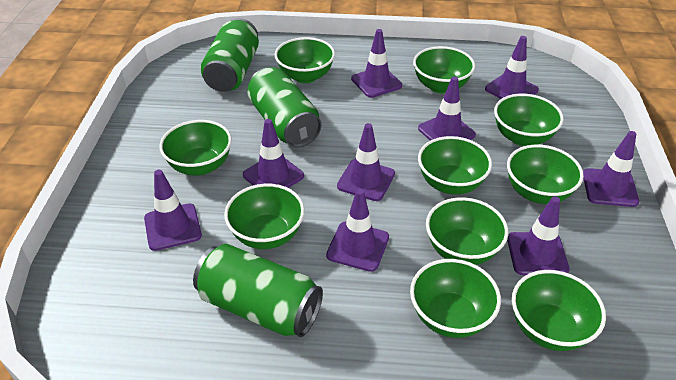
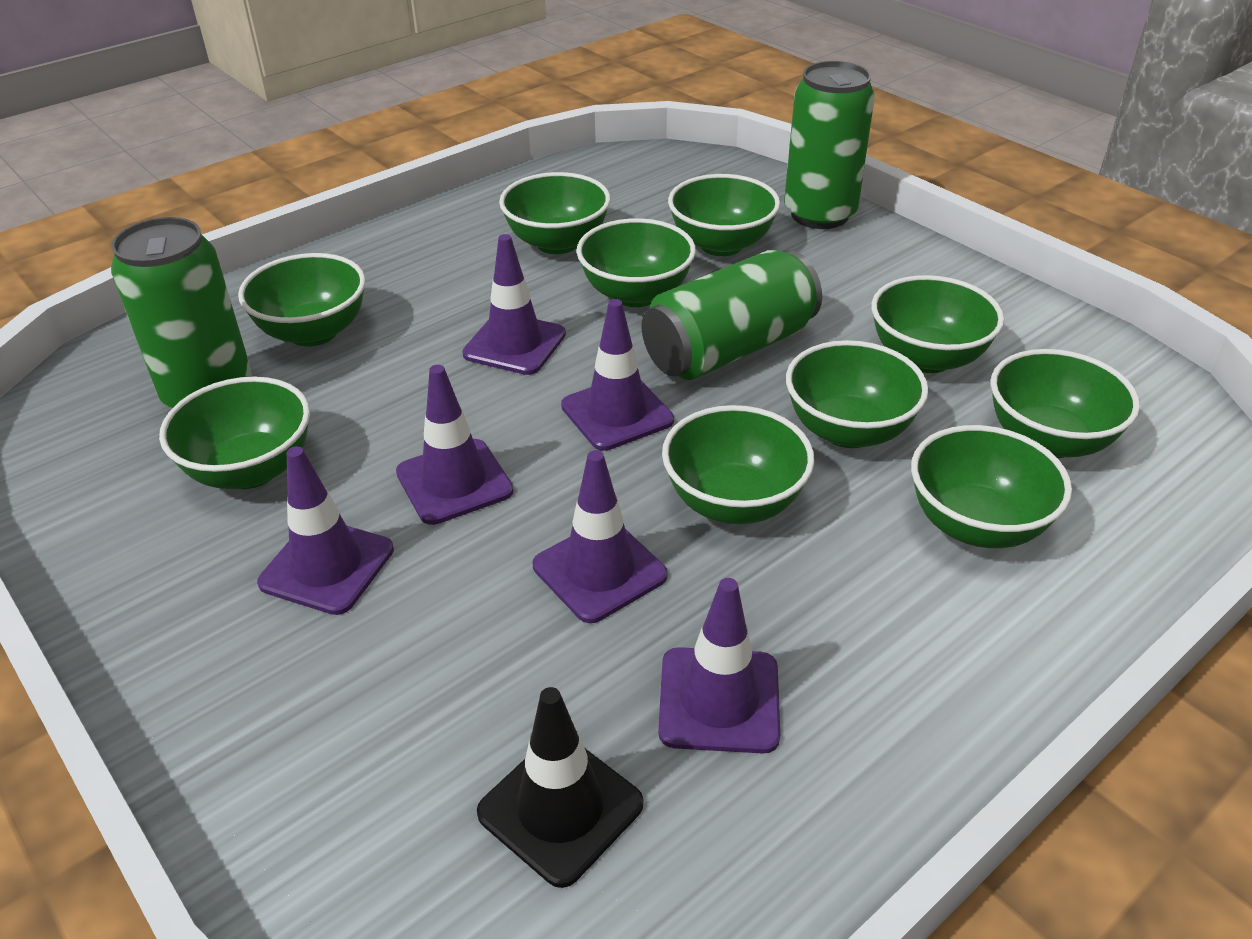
black traffic cone: 0 -> 1
purple traffic cone: 9 -> 6

